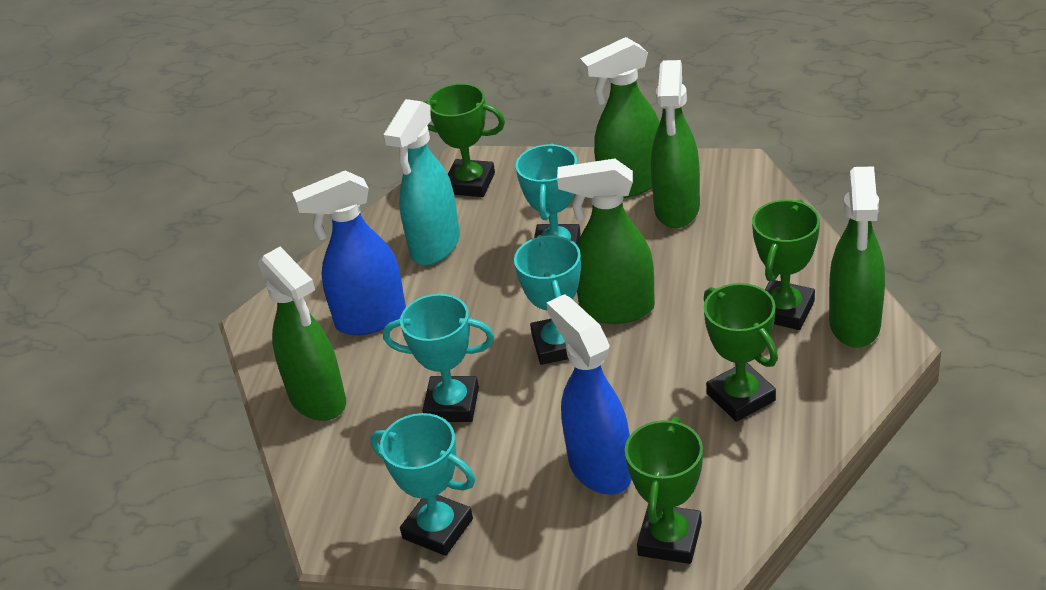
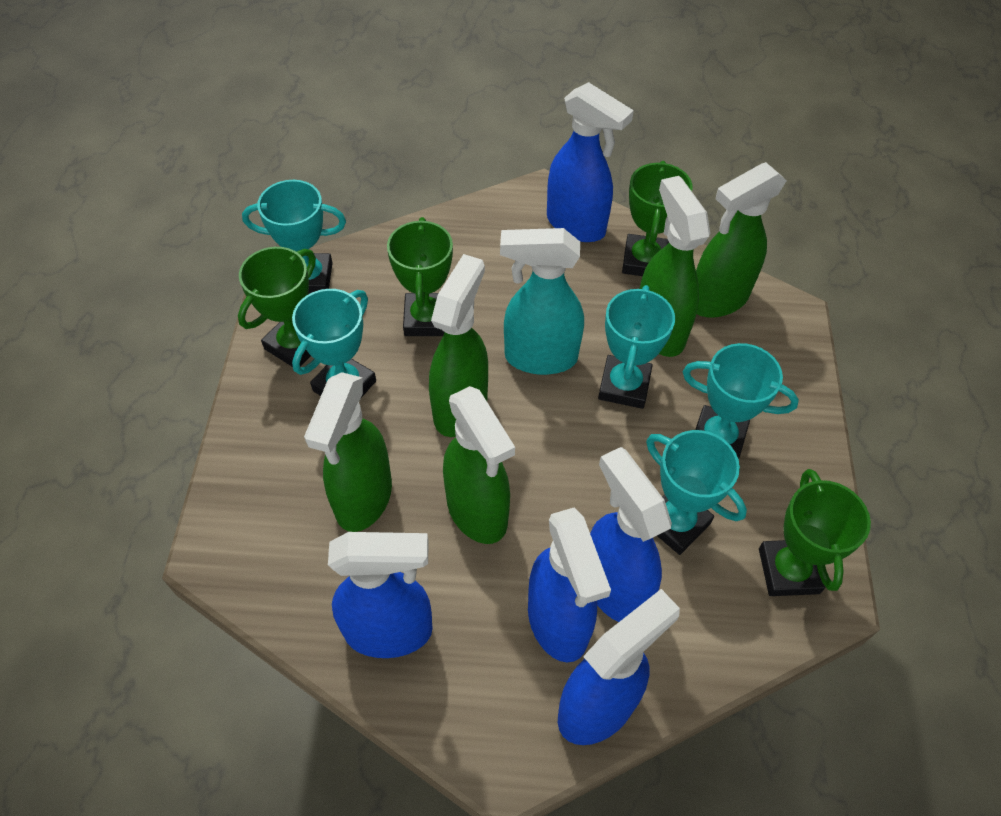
blue spray bottle: 2 -> 5
turquoise trophy: 4 -> 5

